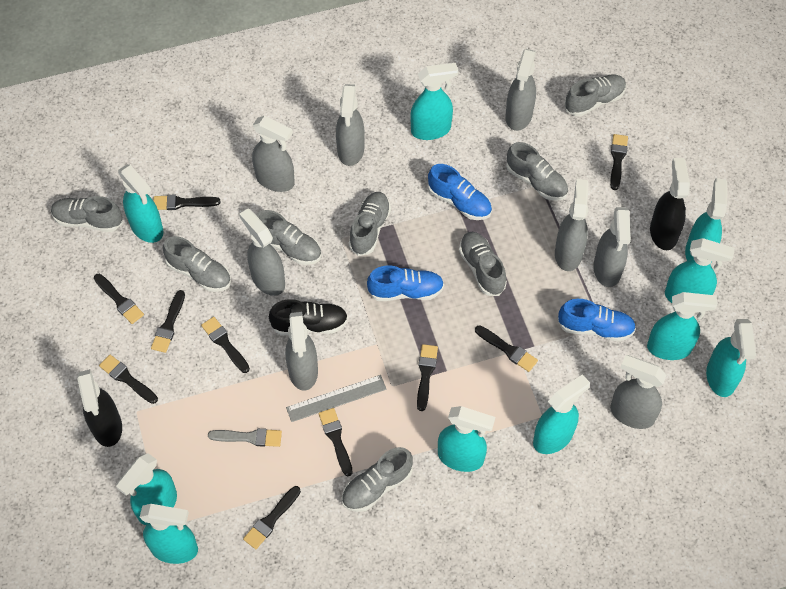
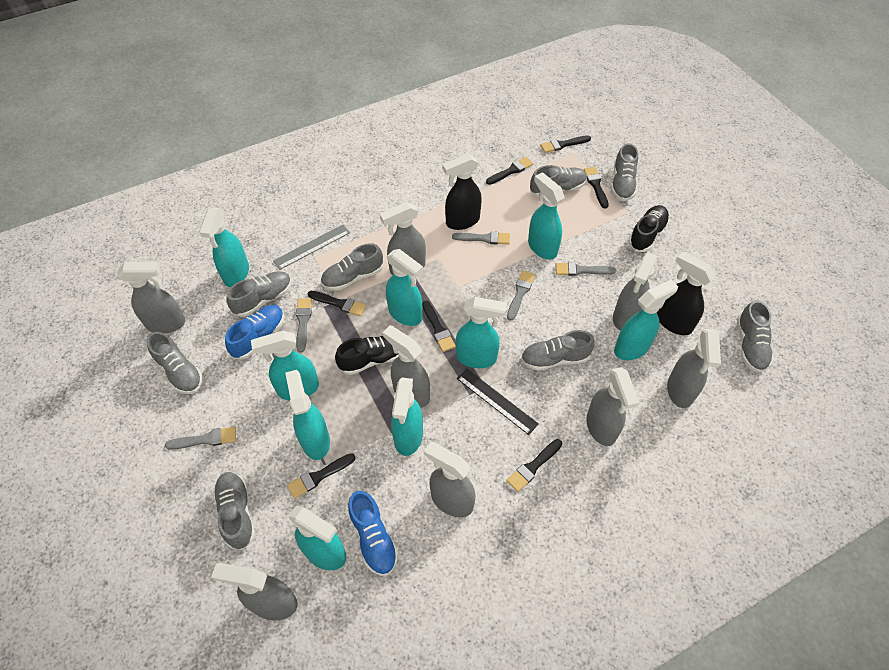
black brush: 10 -> 7
black ruler: 0 -> 1
black shoe: 1 -> 2
blue shoe: 3 -> 2
grey brush: 1 -> 5
turquoise spray bottle: 10 -> 9

